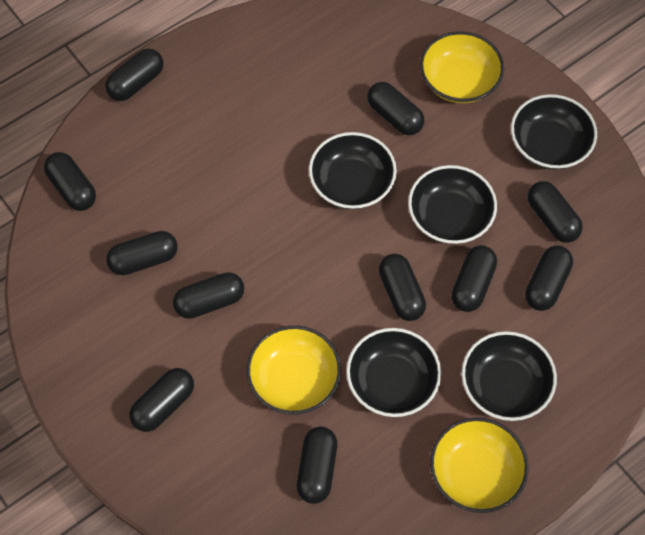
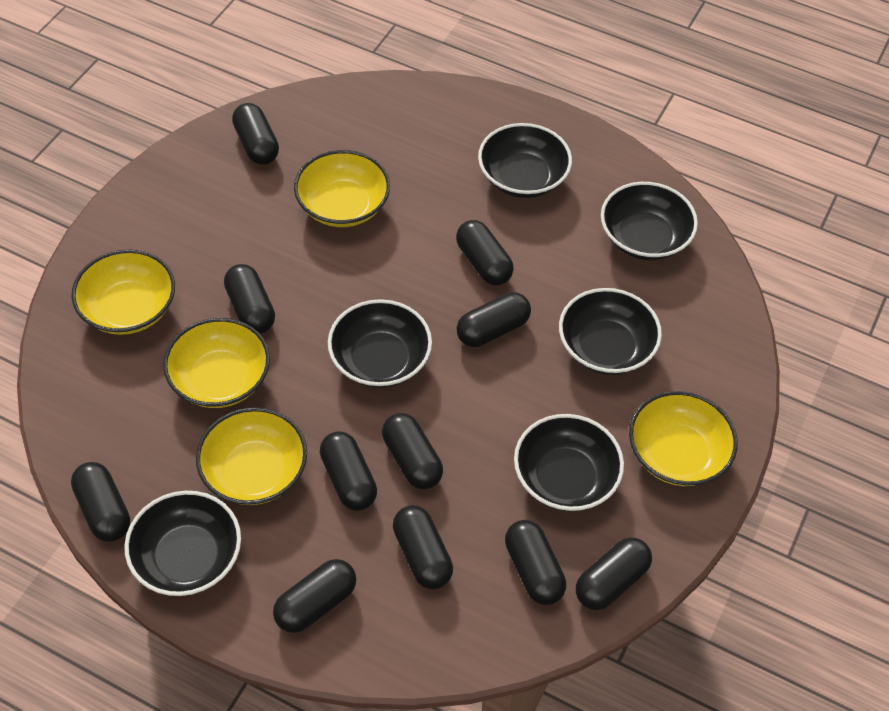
black bowl: 5 -> 6
yellow bowl: 3 -> 5

